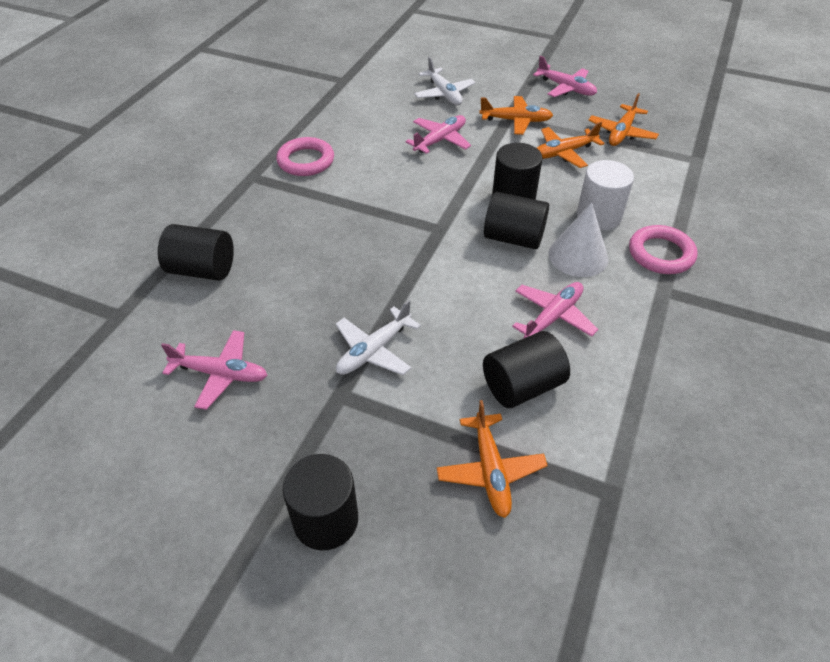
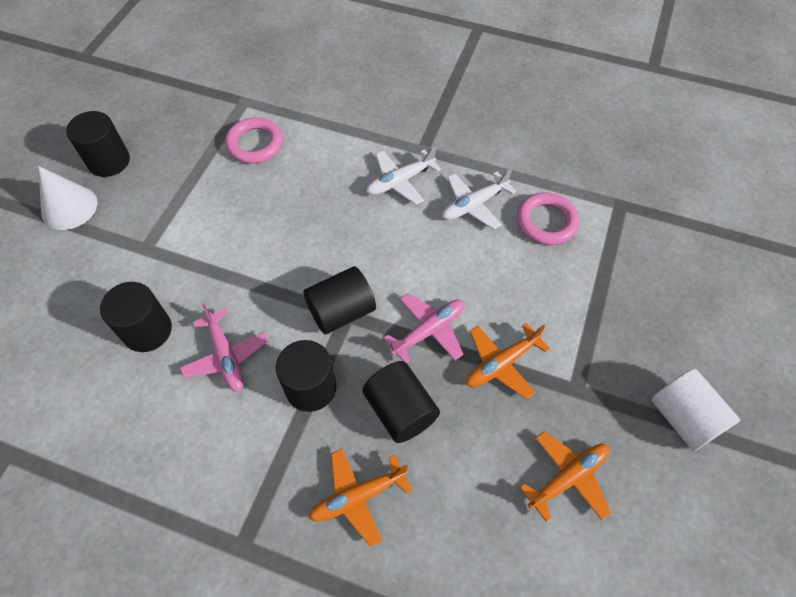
orange plane: 4 -> 3
pink plane: 4 -> 2

